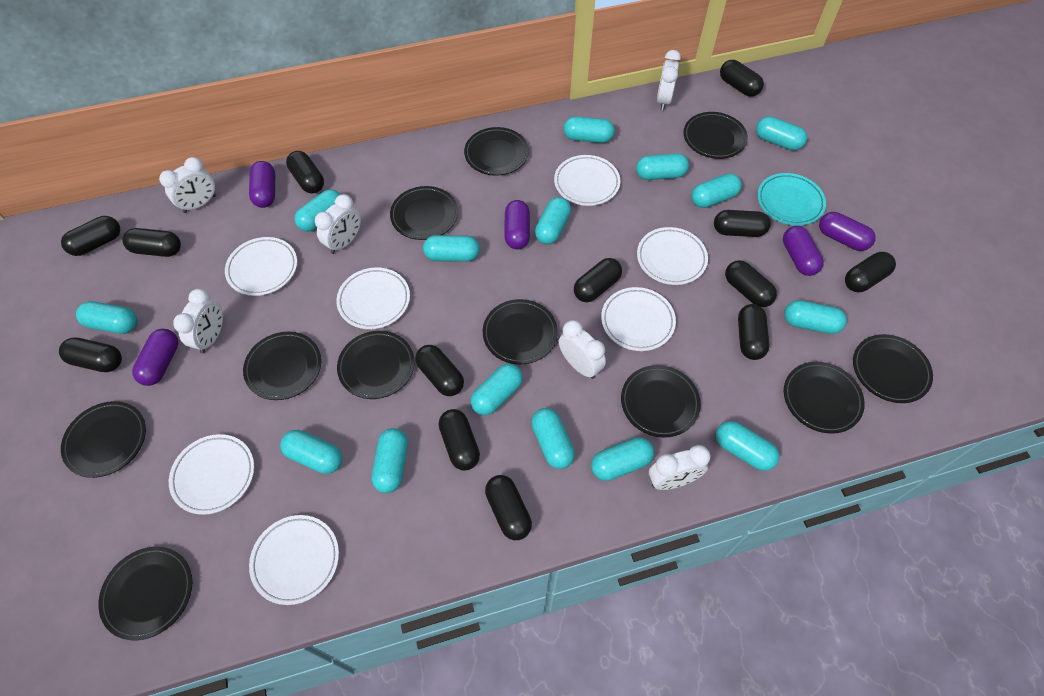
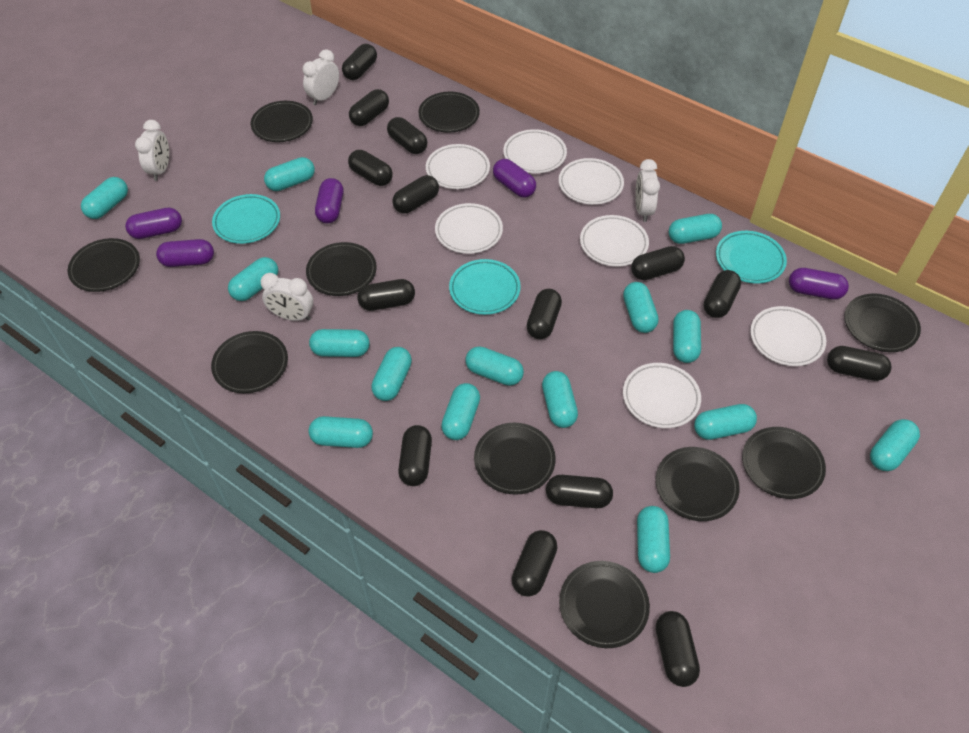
black capsule: 13 -> 14
black plate: 11 -> 10
turquoise plate: 1 -> 3
white clock: 6 -> 4

